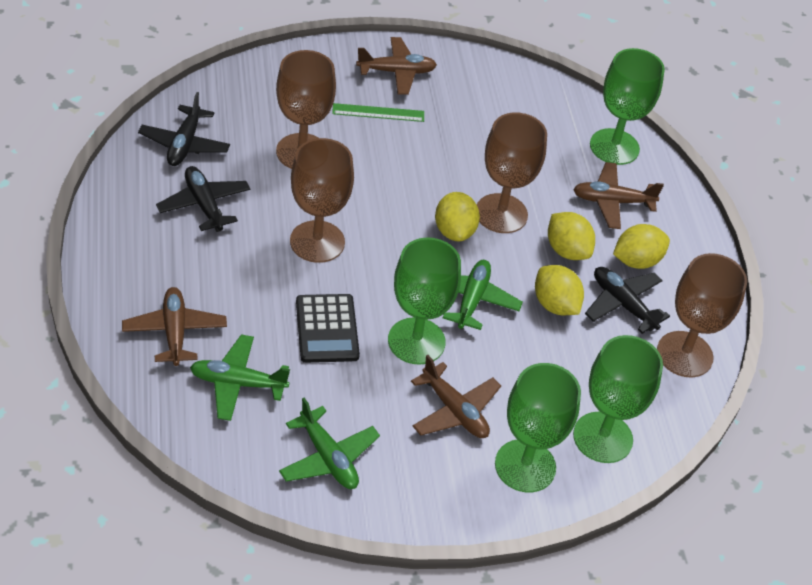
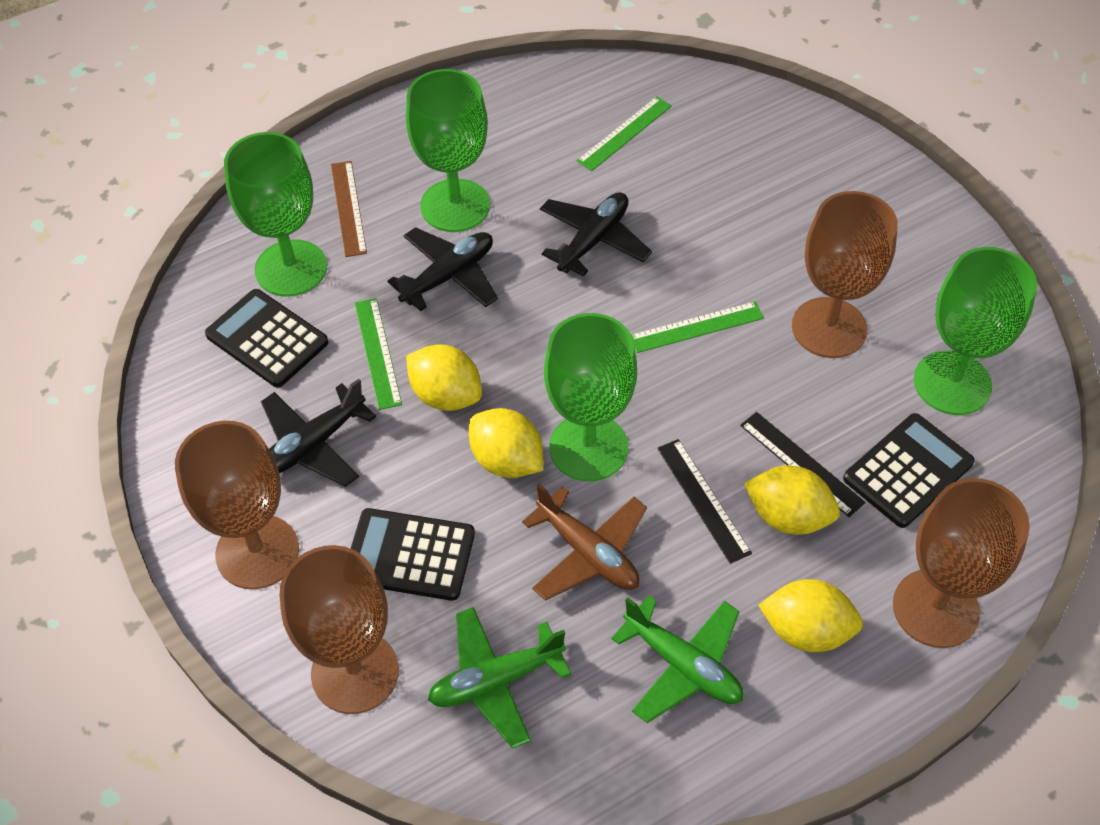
black calculator: 1 -> 3
black ruler: 0 -> 2
brown plane: 4 -> 1
brown ruler: 0 -> 1
green plane: 3 -> 2
green ruler: 1 -> 3

